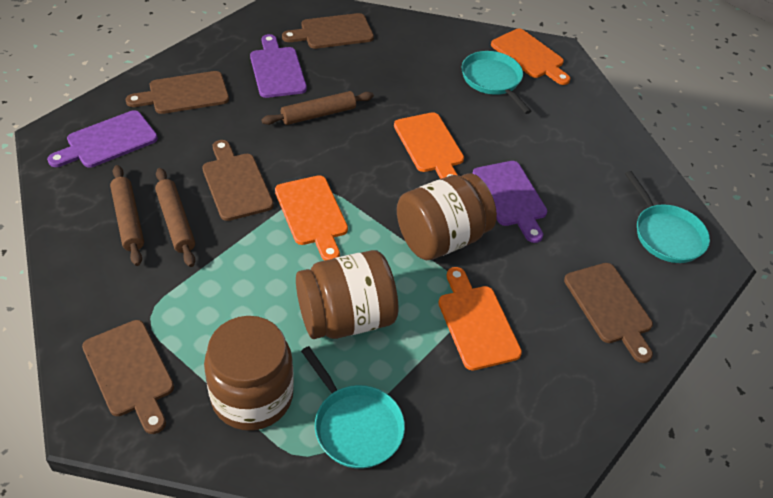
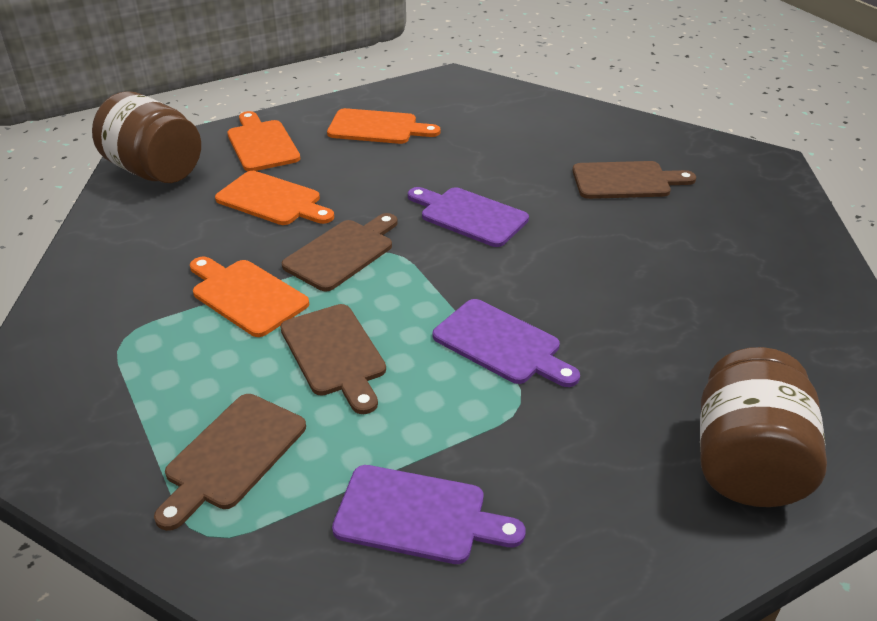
brown cutting board: 5 -> 4
brown jar: 3 -> 2
brown rolling pin: 3 -> 0
turquoise pan: 3 -> 0

